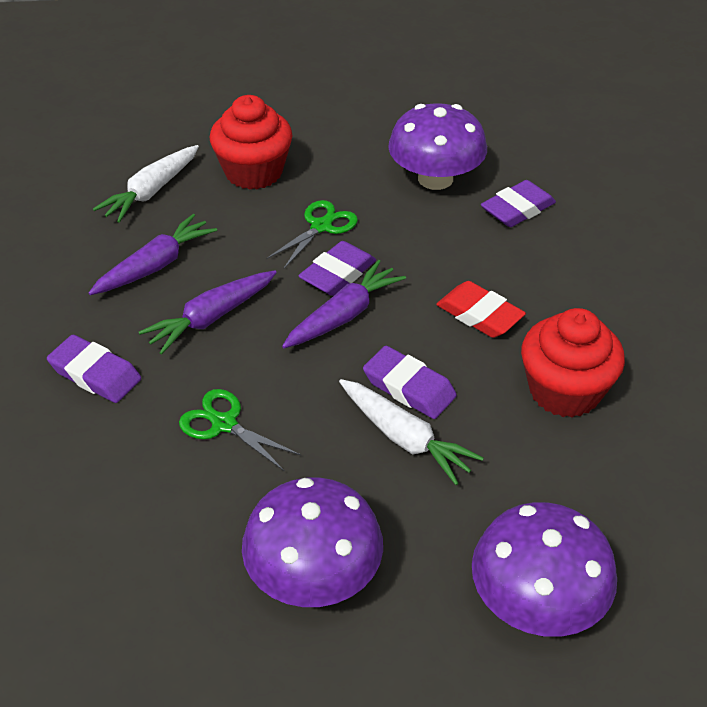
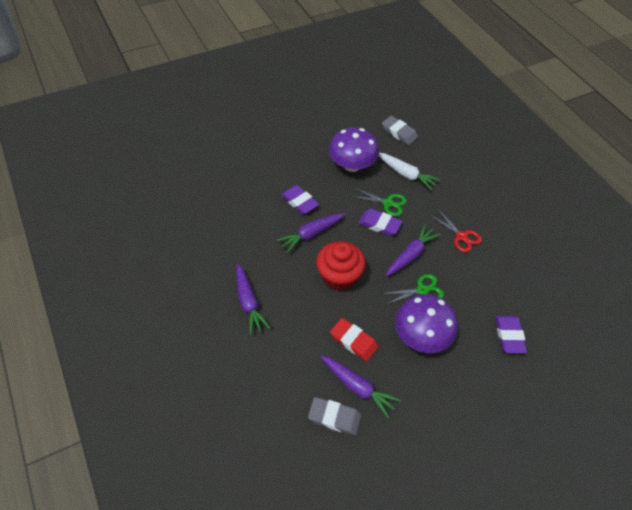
grey eraser: 0 -> 2
purple carrot: 3 -> 4
purple eraser: 4 -> 3
purple mushroom: 3 -> 2
red cupcake: 2 -> 1
red scissors: 0 -> 1
white carrot: 2 -> 1

